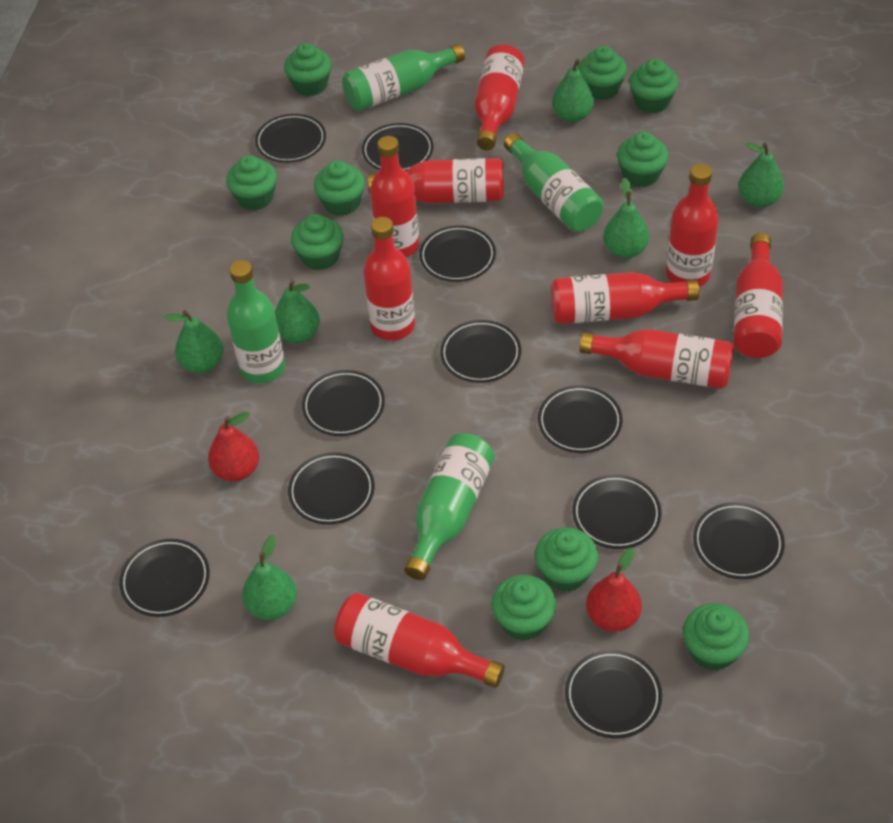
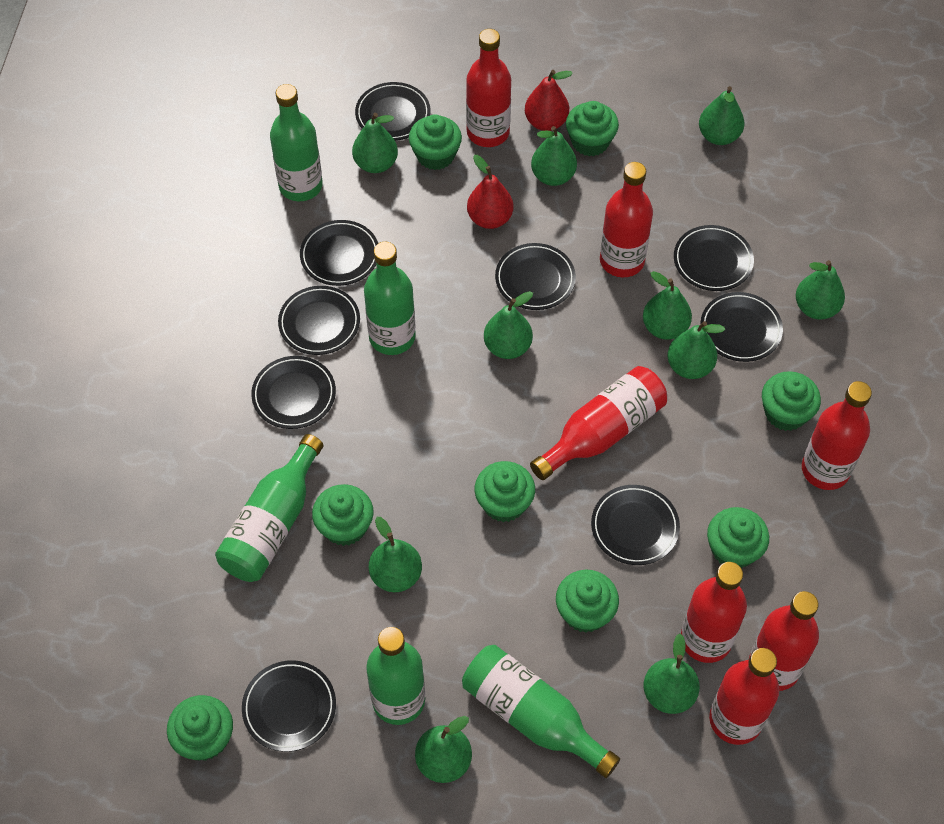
black plate: 11 -> 9
green bottle: 4 -> 5
green cupcake: 10 -> 8
green pear: 6 -> 10
red bottle: 9 -> 7

